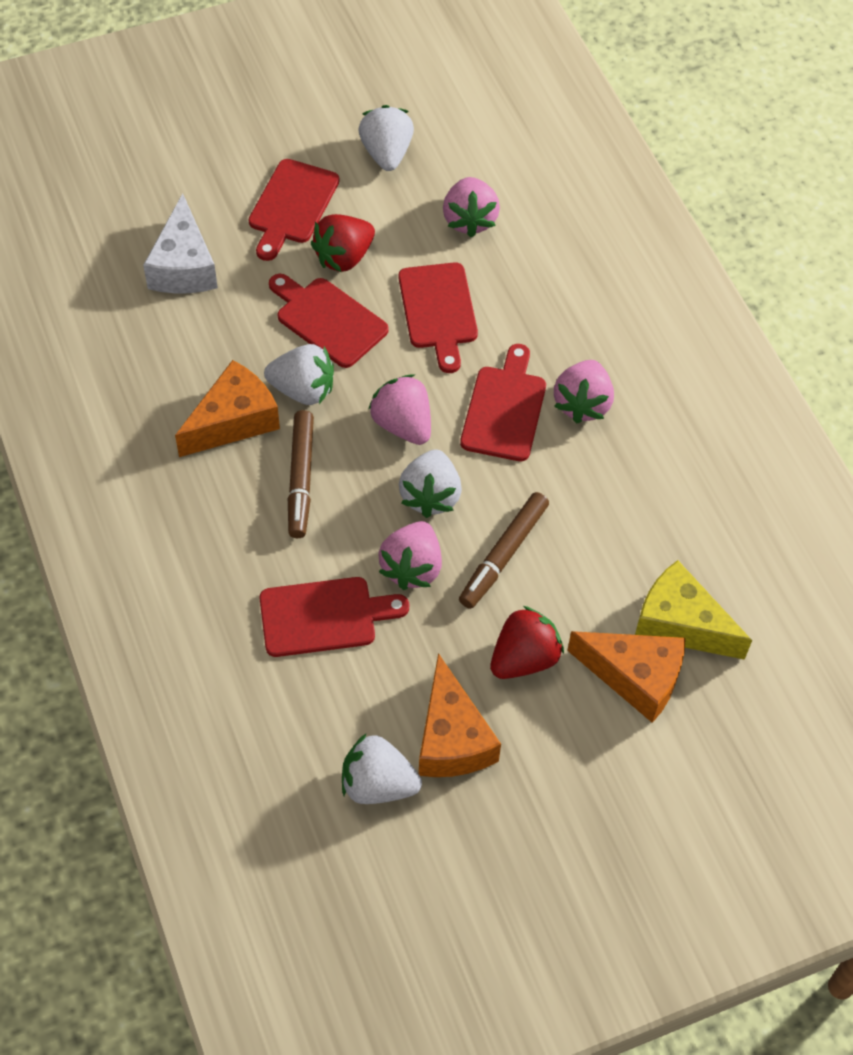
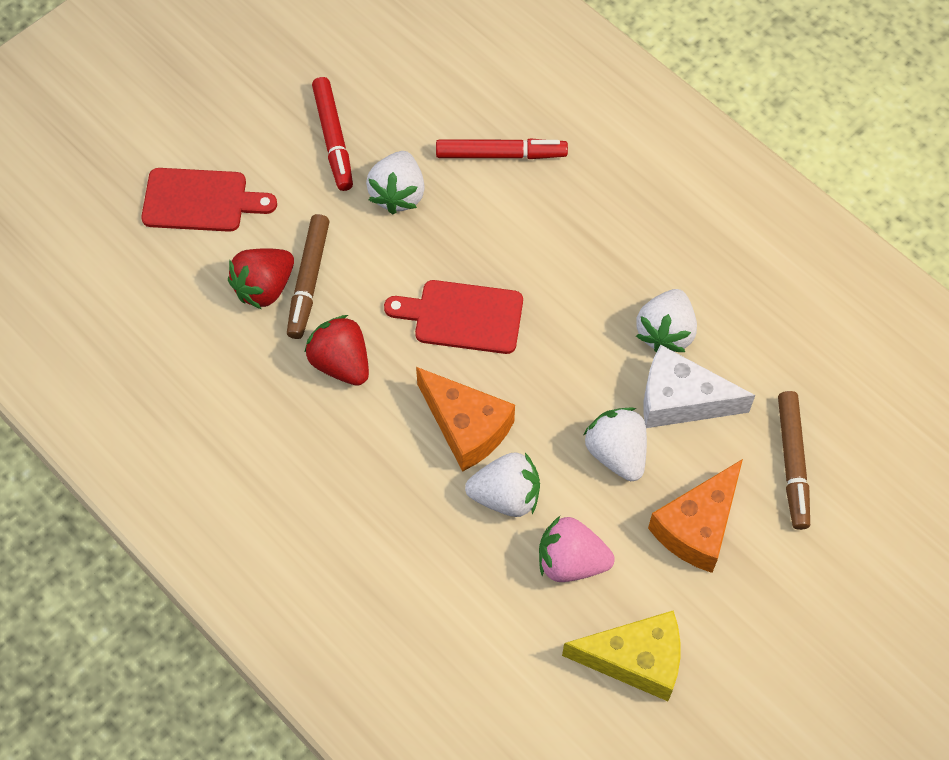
orange cheese: 3 -> 2
pink strawberry: 4 -> 1
red cutting board: 5 -> 2
red marker: 0 -> 2

